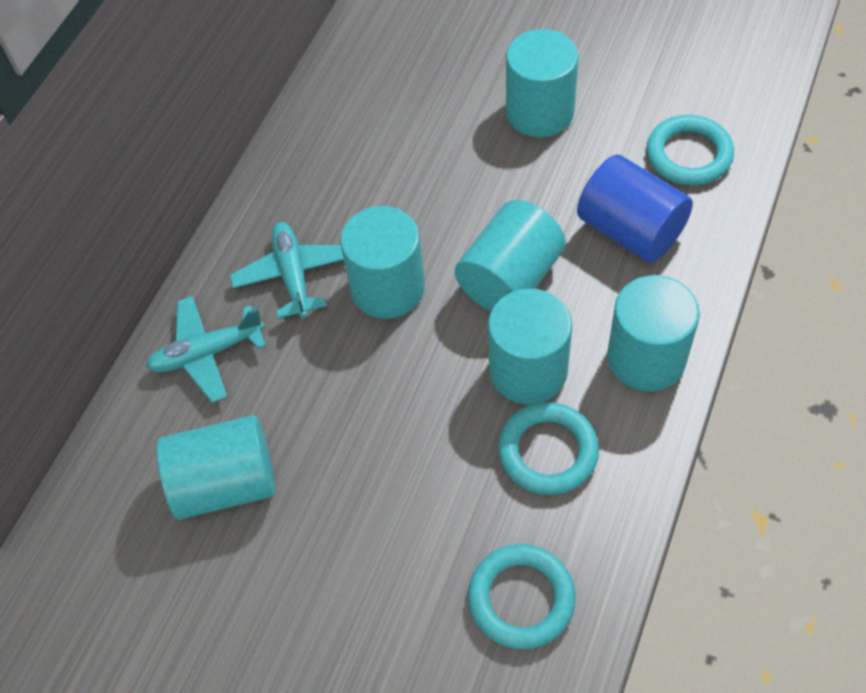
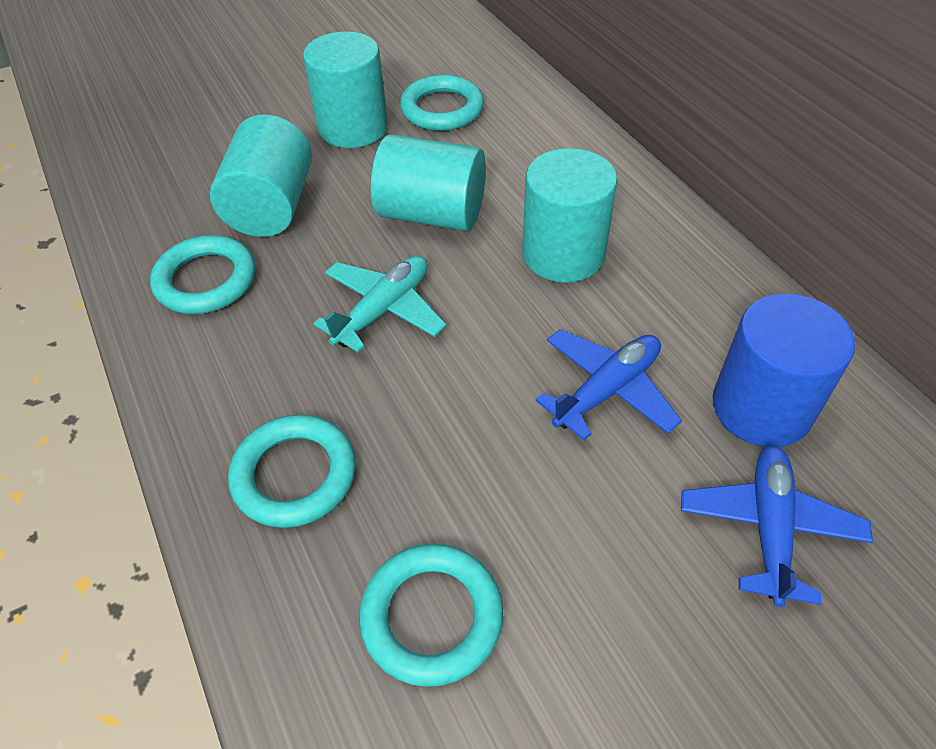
blue plane: 0 -> 2
turquoise cylinder: 6 -> 4
turquoise plane: 2 -> 1
turquoise ring: 3 -> 4

